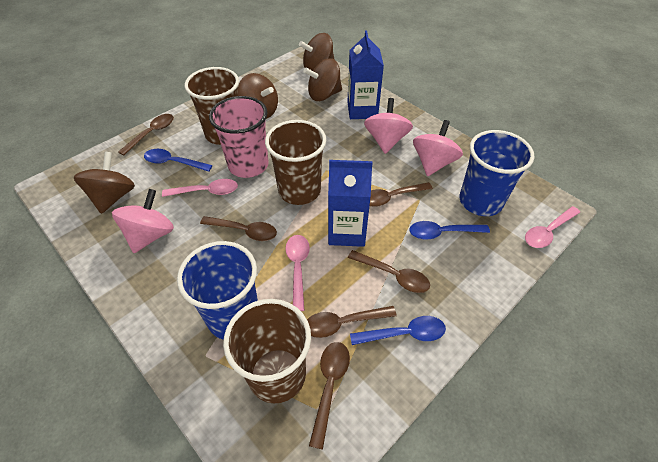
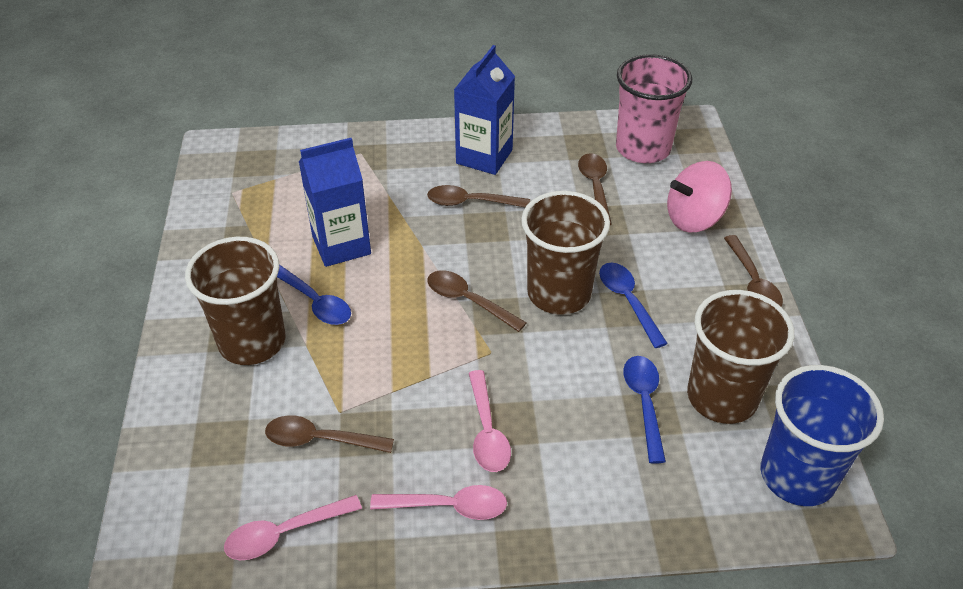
blue cup: 2 -> 1
brown spinning top: 4 -> 0
brown spoon: 6 -> 5
pink spinning top: 3 -> 1

